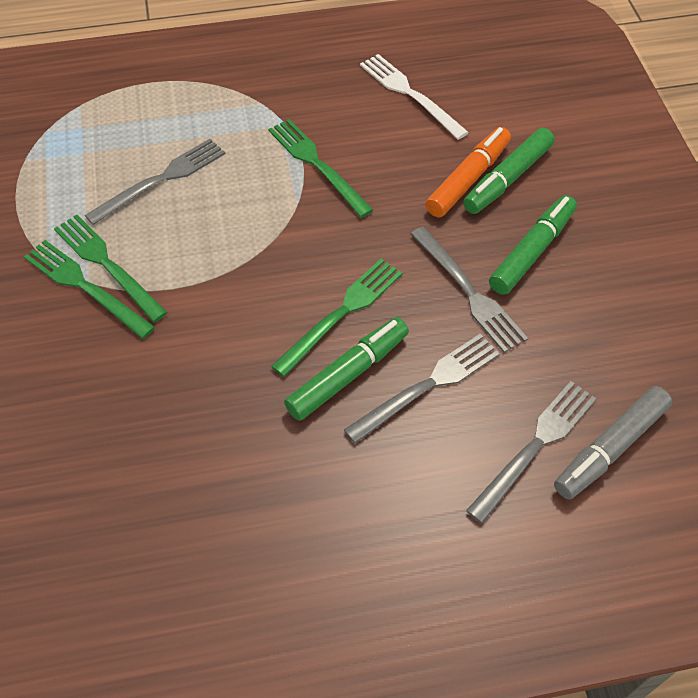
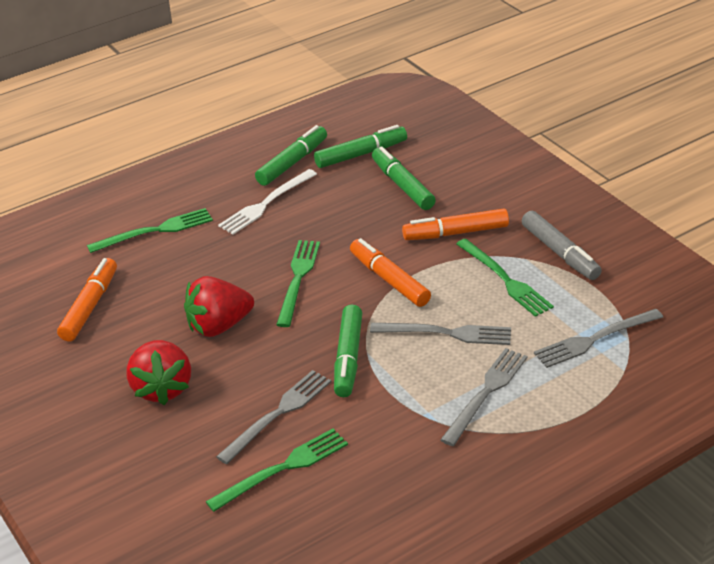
green marker: 3 -> 4
orange marker: 1 -> 3
red strawberry: 0 -> 2

